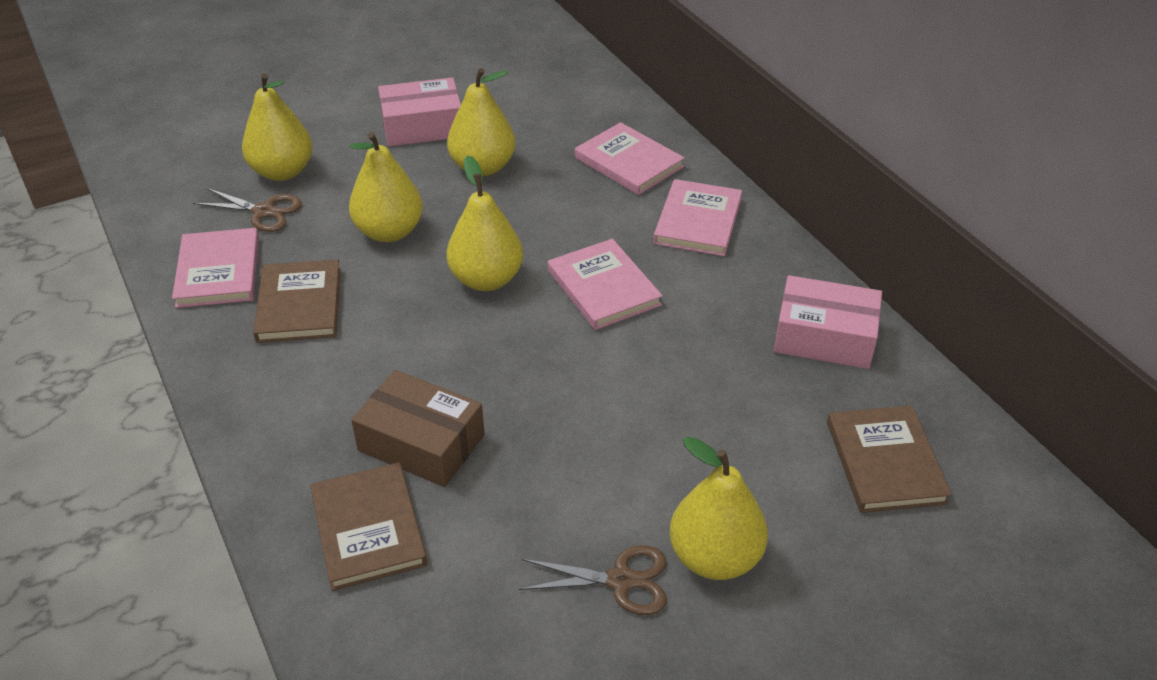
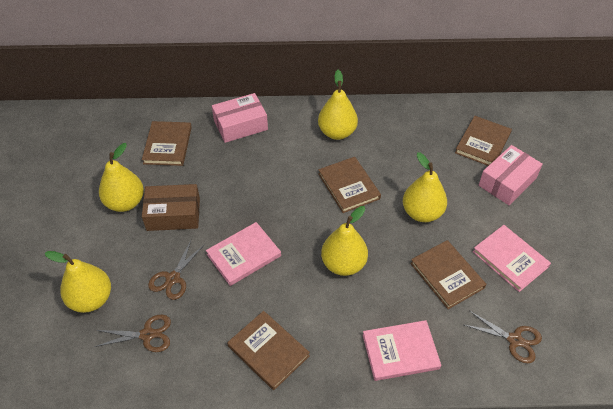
brown book: 3 -> 5
brown scissors: 2 -> 3
pink book: 4 -> 3

